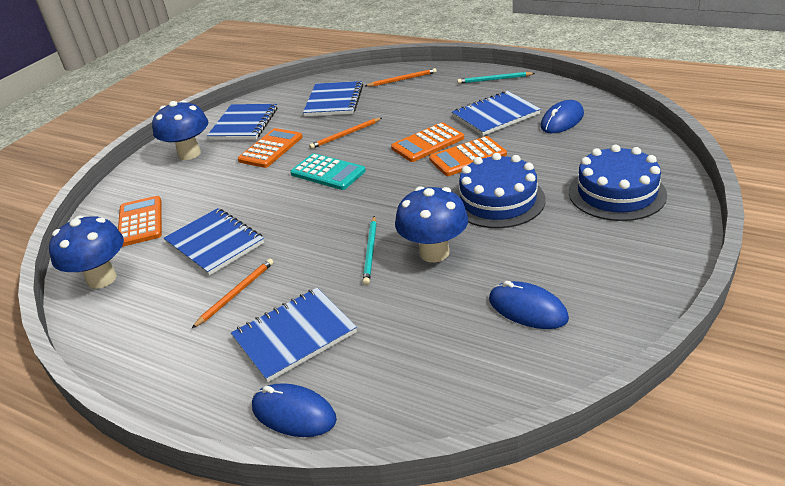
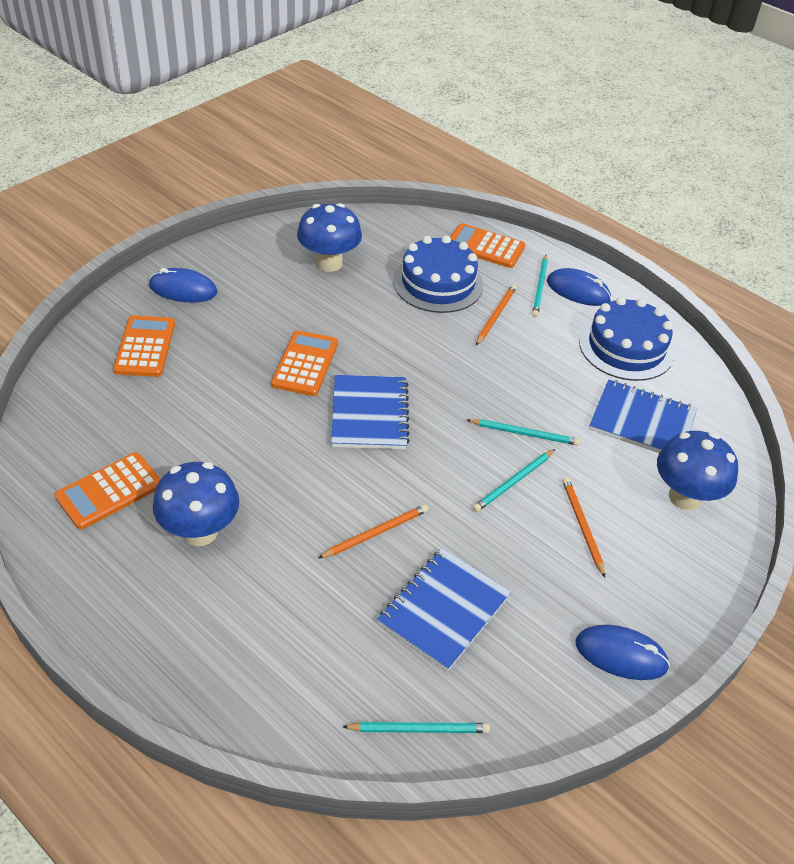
blue notebook: 5 -> 3
turquoise calculator: 1 -> 0
turquoise pencil: 2 -> 4

